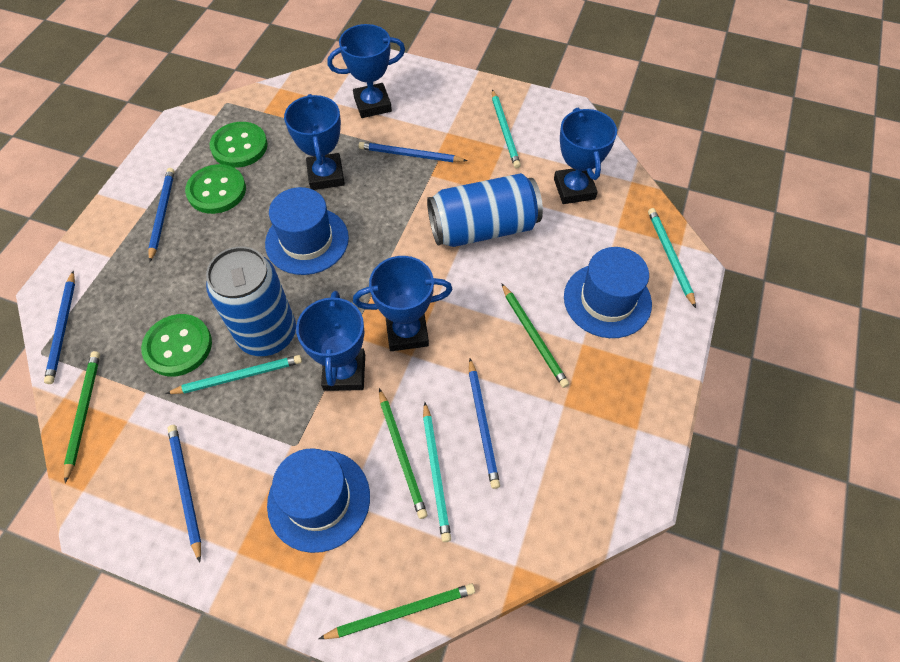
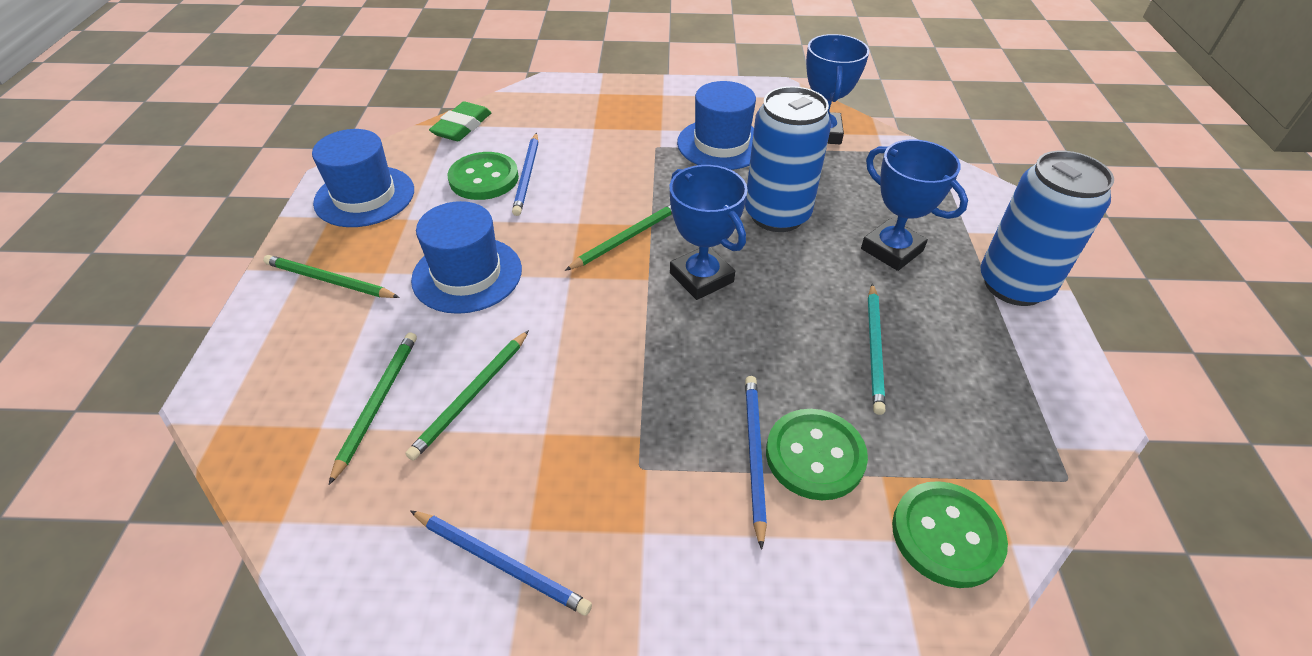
blue pencil: 5 -> 3
blue trophy: 5 -> 3
green eraser: 0 -> 1
turquoise pencil: 4 -> 1

